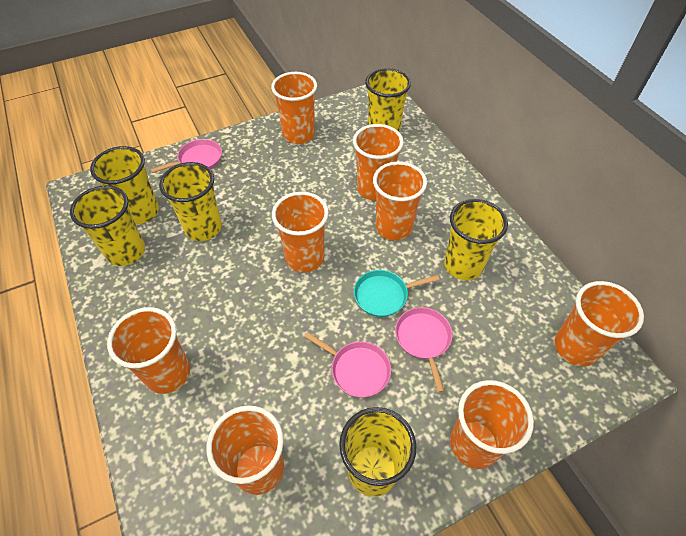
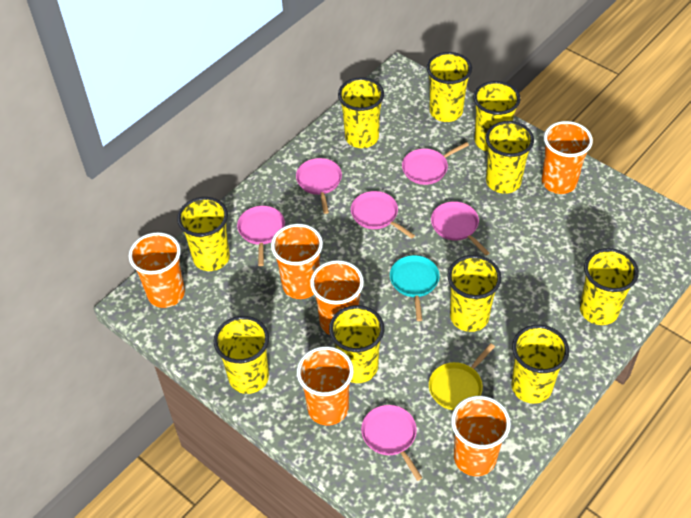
orange cup: 8 -> 6
pink pan: 3 -> 6
yellow cup: 6 -> 10
yellow pan: 0 -> 1

